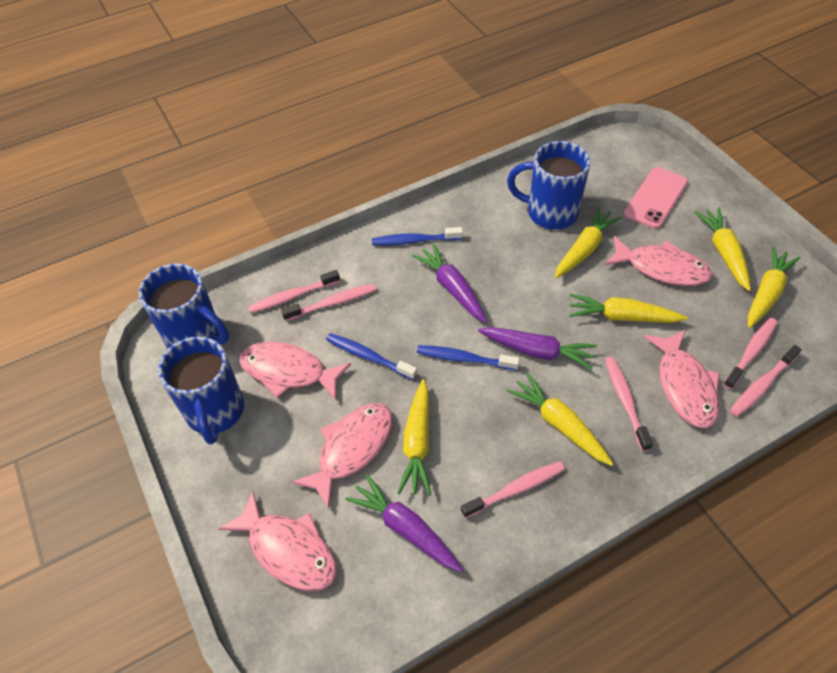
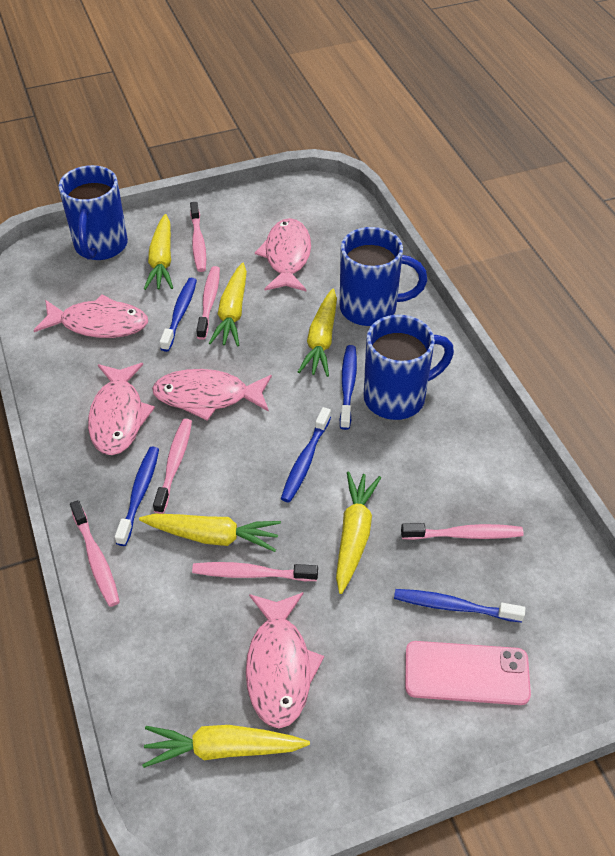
blue toothbrush: 3 -> 5
purple carrot: 3 -> 0

